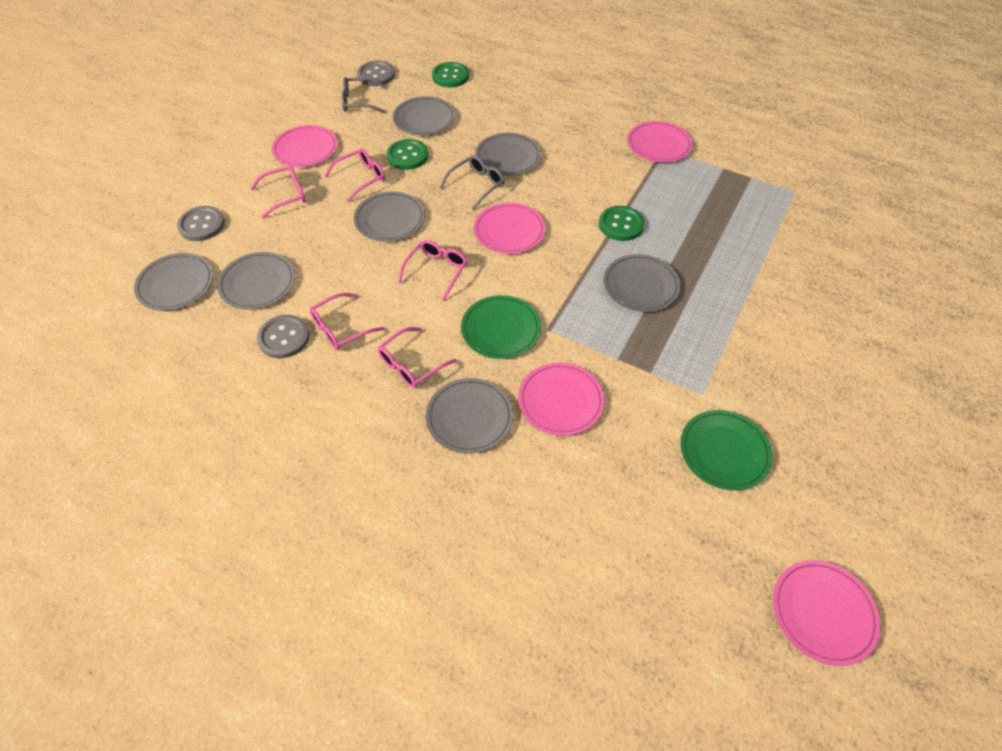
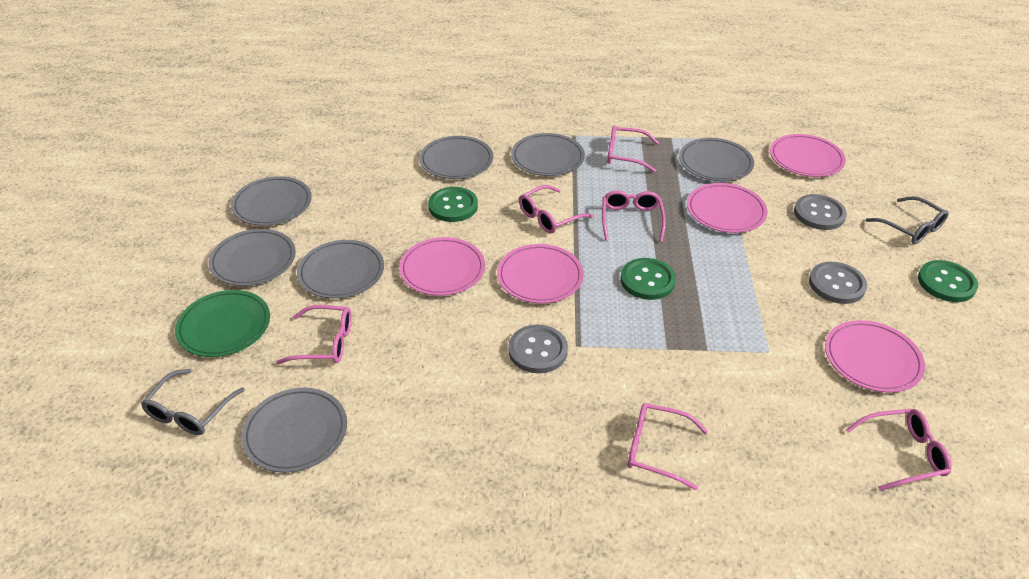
green plate: 2 -> 1
pink glasses: 5 -> 6

